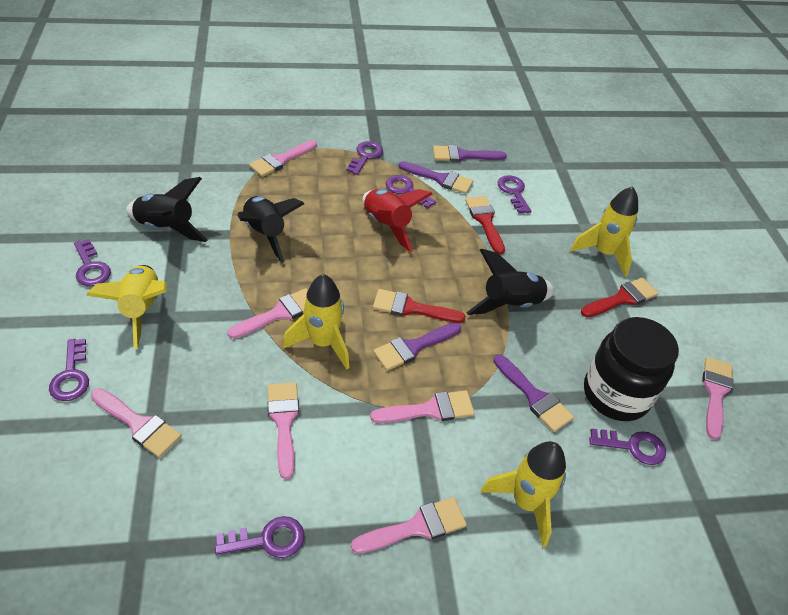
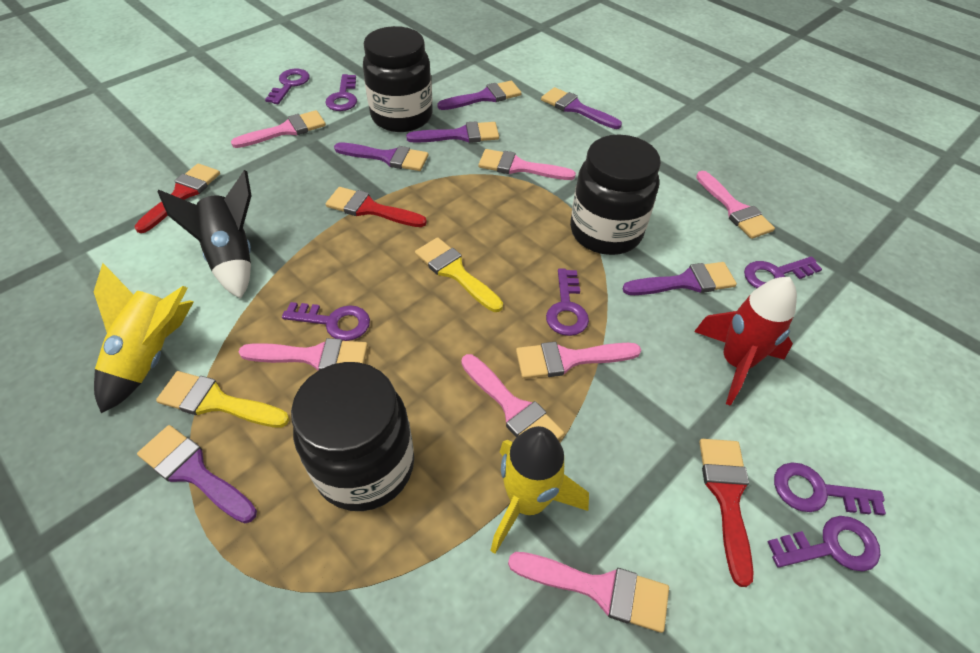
black jar: 1 -> 3
black rocket: 3 -> 1
purple brush: 4 -> 6
yellow brush: 0 -> 2
yellow rocket: 4 -> 2

